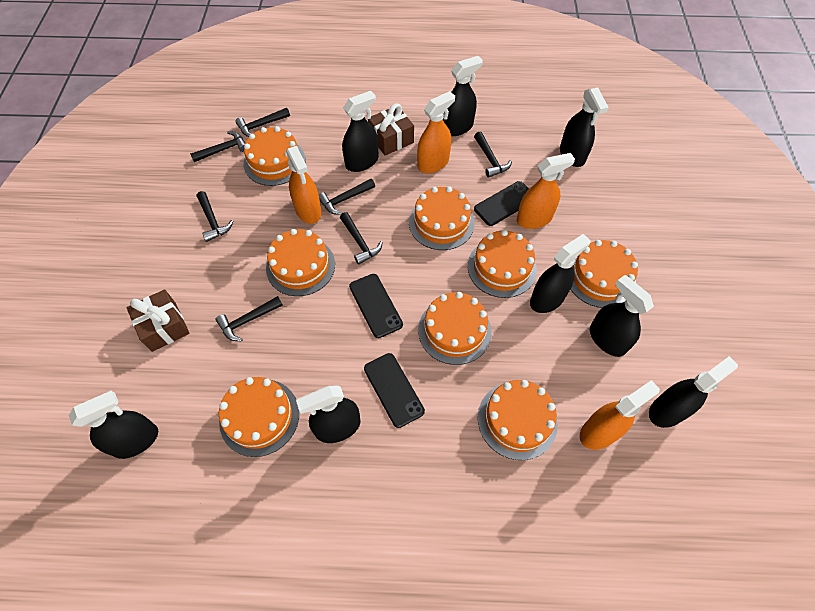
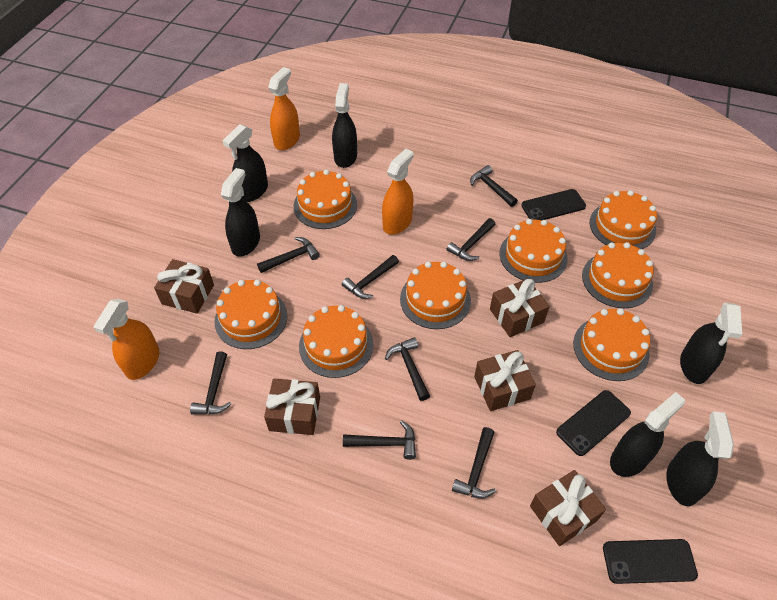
black hammer: 7 -> 8
black spray bottle: 8 -> 6
brown gift: 2 -> 5
orange spray bottle: 4 -> 3

